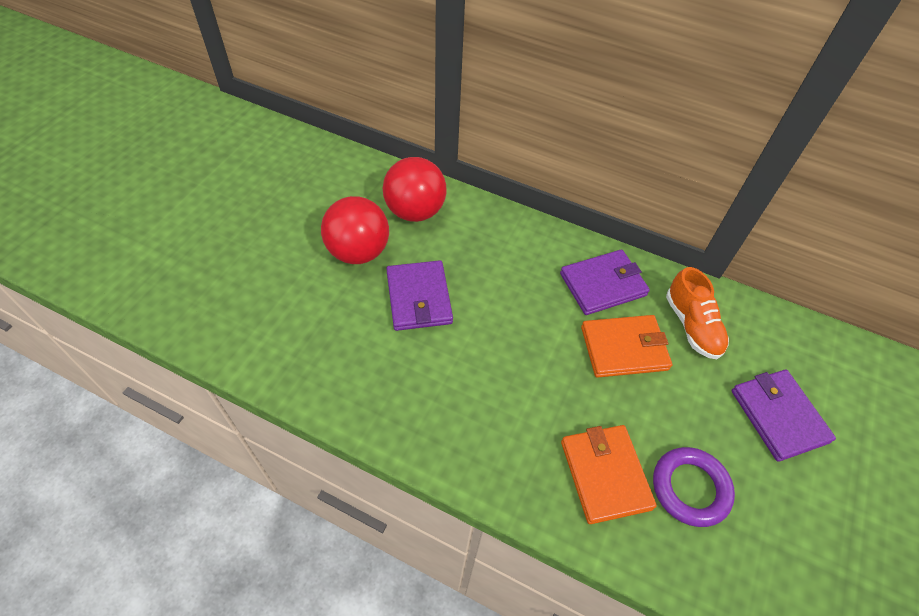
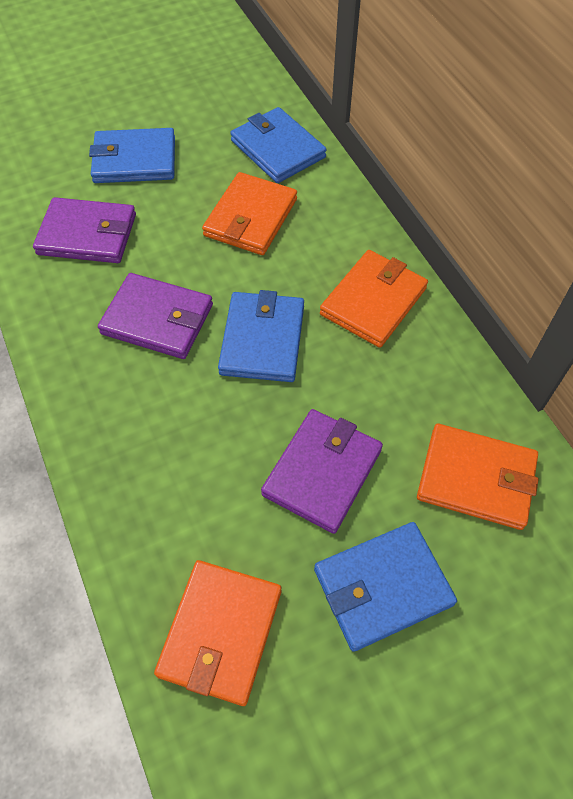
blue wallet: 0 -> 4
orange shoe: 1 -> 0
orange wallet: 2 -> 4
purple ring: 1 -> 0
red ball: 2 -> 0

